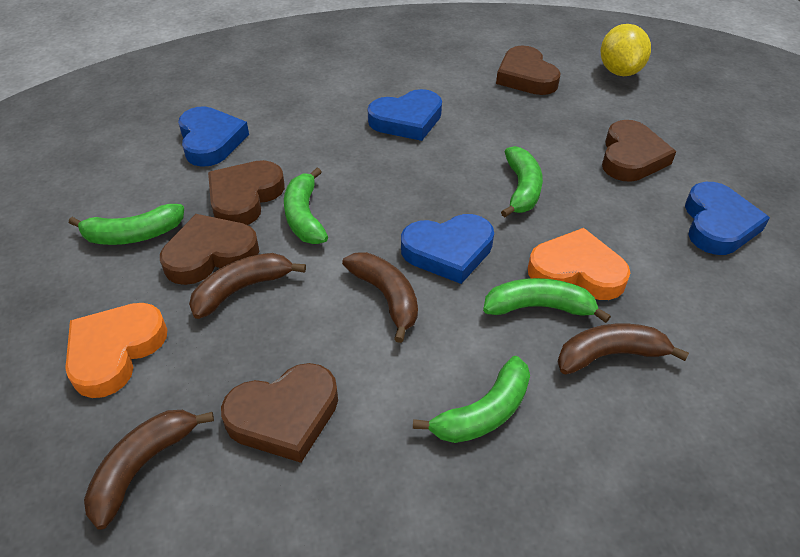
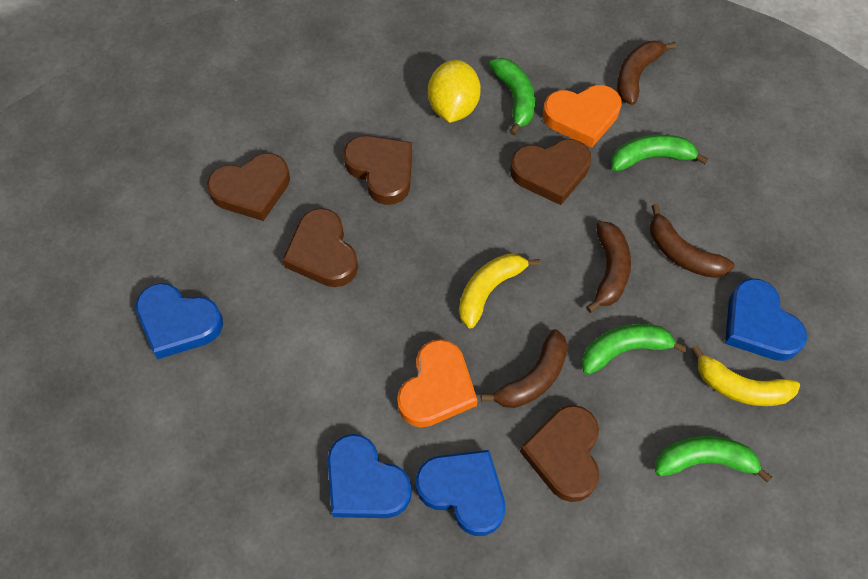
green banana: 5 -> 4
yellow banana: 0 -> 2

